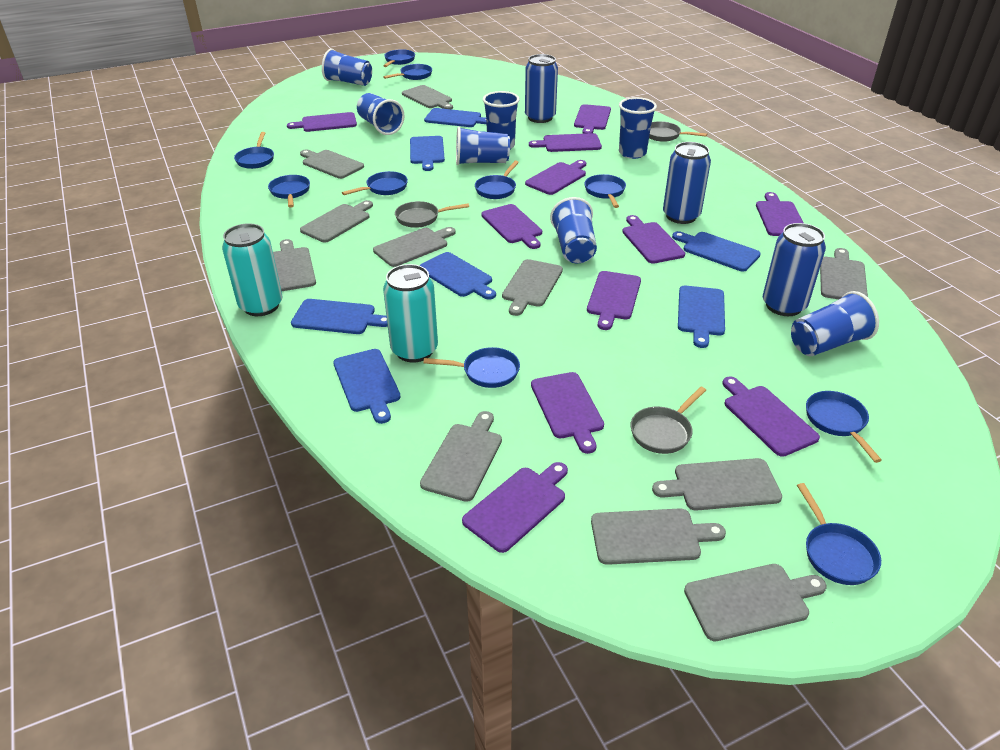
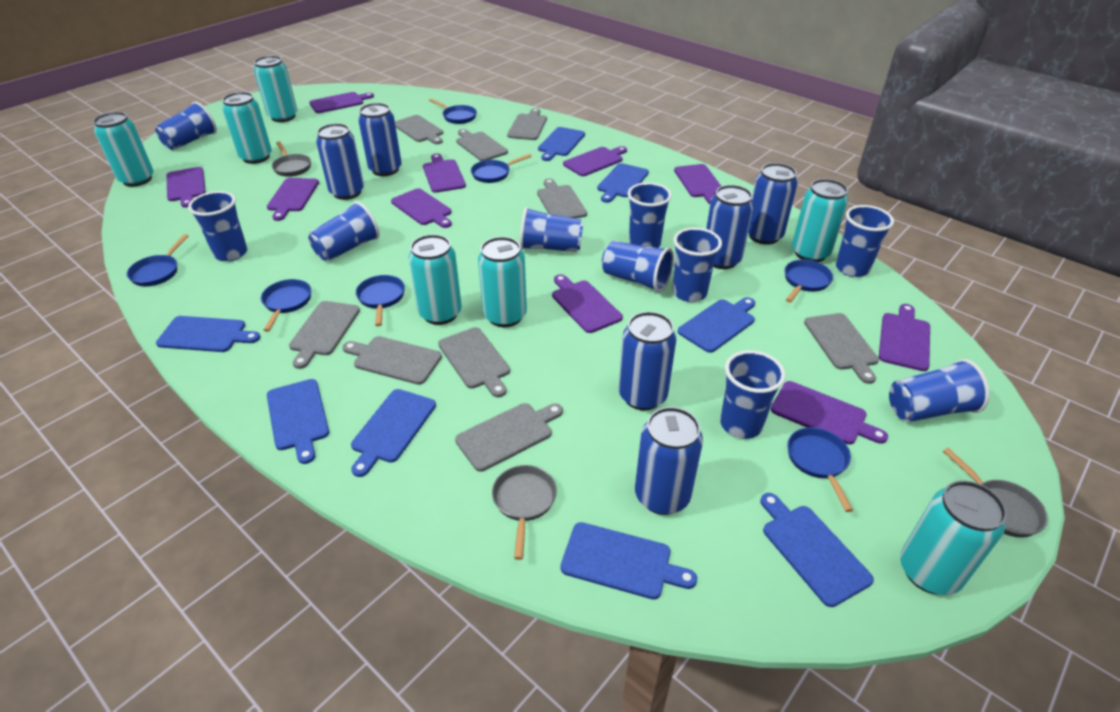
blue can: 3 -> 6
blue cup: 7 -> 10
blue cutting board: 7 -> 8
blue pan: 10 -> 7
grey cutting board: 11 -> 9
purple cutting board: 11 -> 10
turquoise can: 2 -> 7

